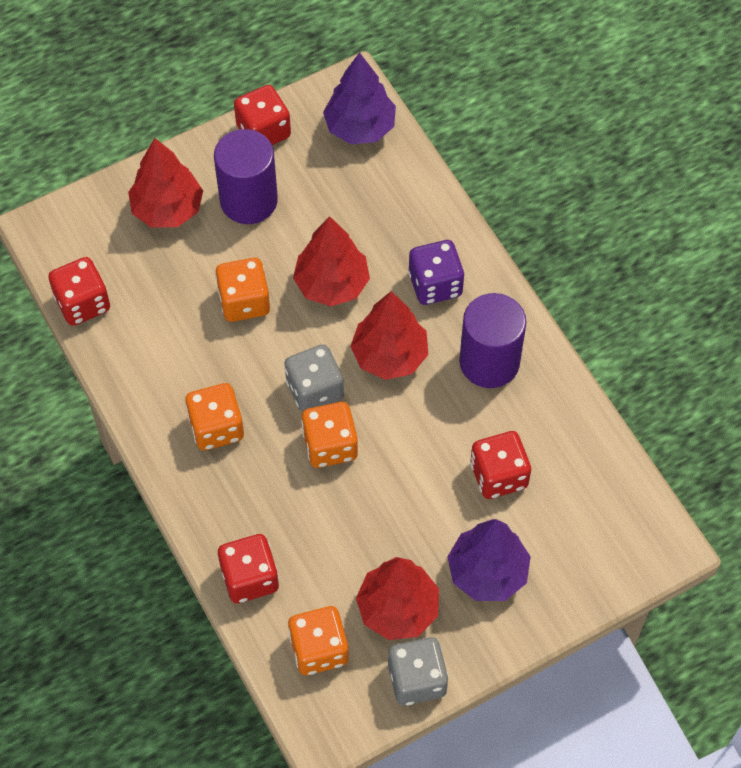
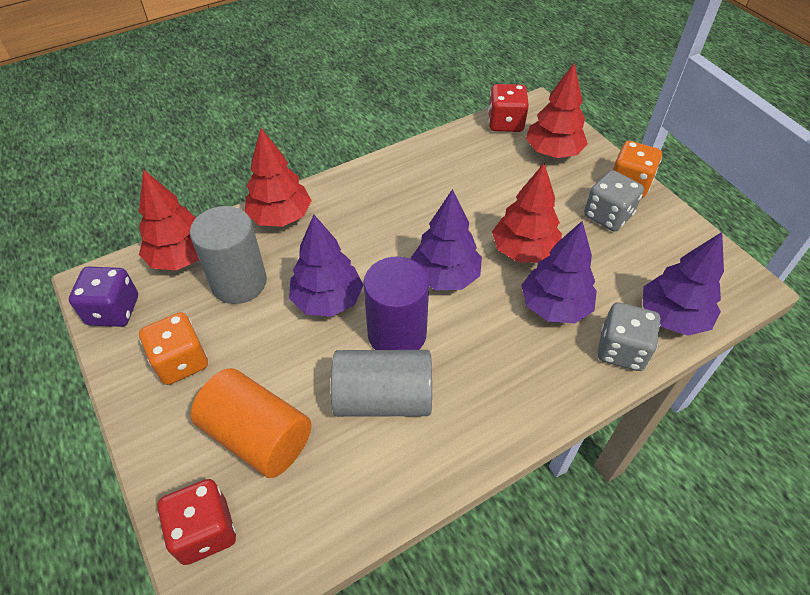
grey cylinder: 0 -> 2
orange cylinder: 0 -> 1
orange dice: 4 -> 2
purple cylinder: 2 -> 1
purple tree: 2 -> 4
red dice: 4 -> 2

